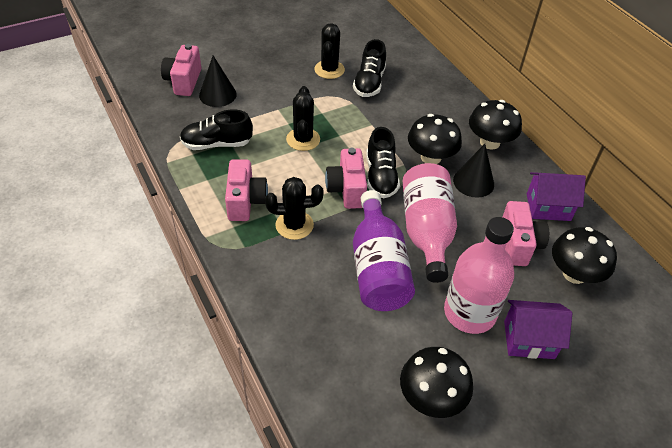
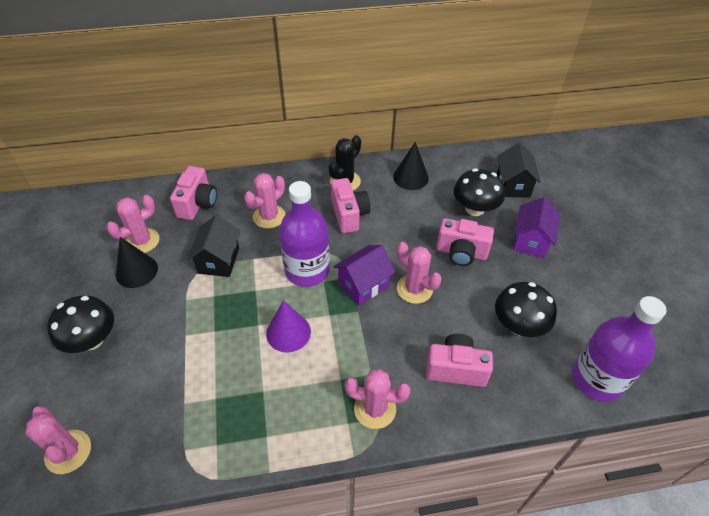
black cactus: 3 -> 1
black house: 0 -> 2
black mushroom: 4 -> 3
black shoe: 3 -> 0
pink bottle: 2 -> 0
pink cactus: 0 -> 5
purple bottle: 1 -> 2
purple cone: 0 -> 1

